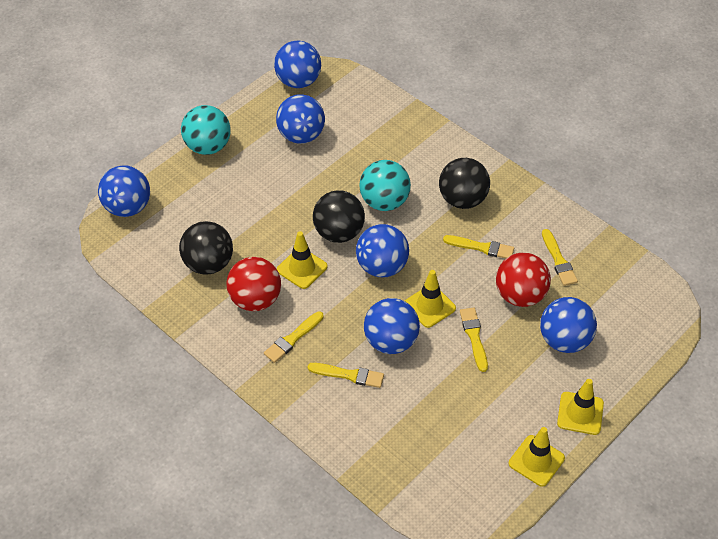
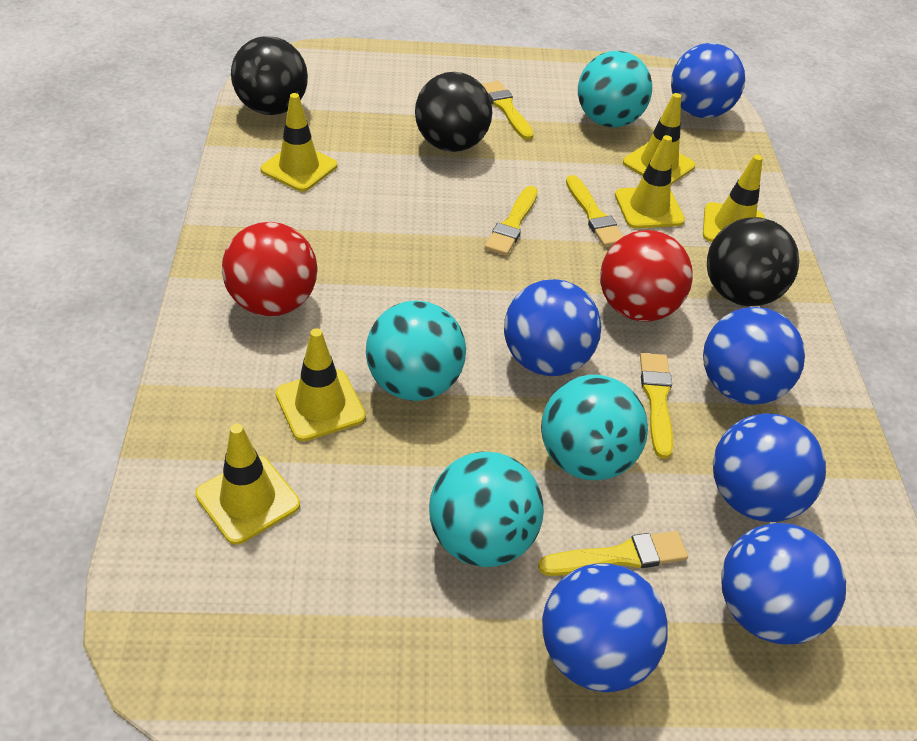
turquoise ball: 2 -> 4
yellow traffic cone: 4 -> 6

